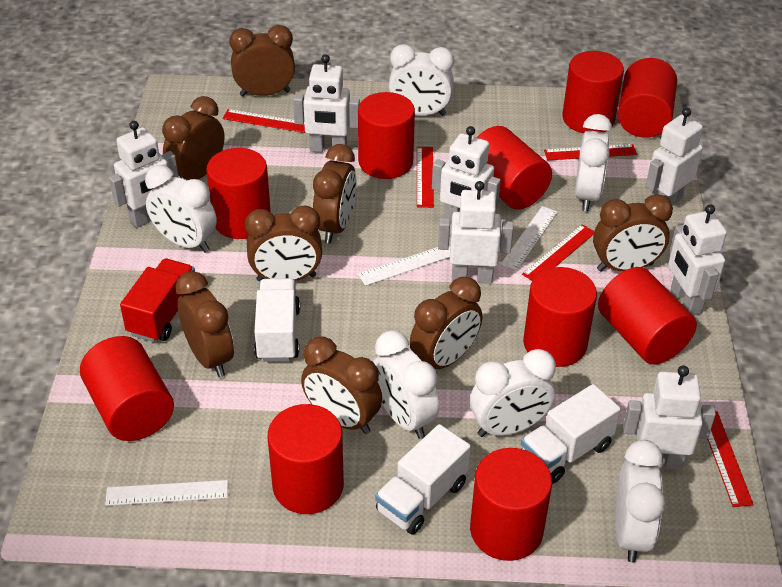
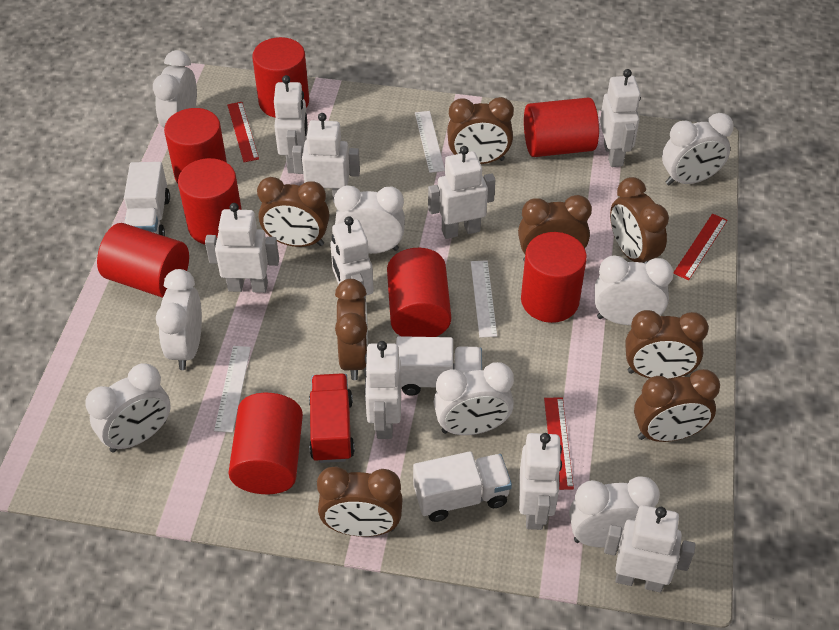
red cylinder: 10 -> 8
red ruler: 5 -> 3
white clock: 6 -> 8
white robot: 7 -> 9

